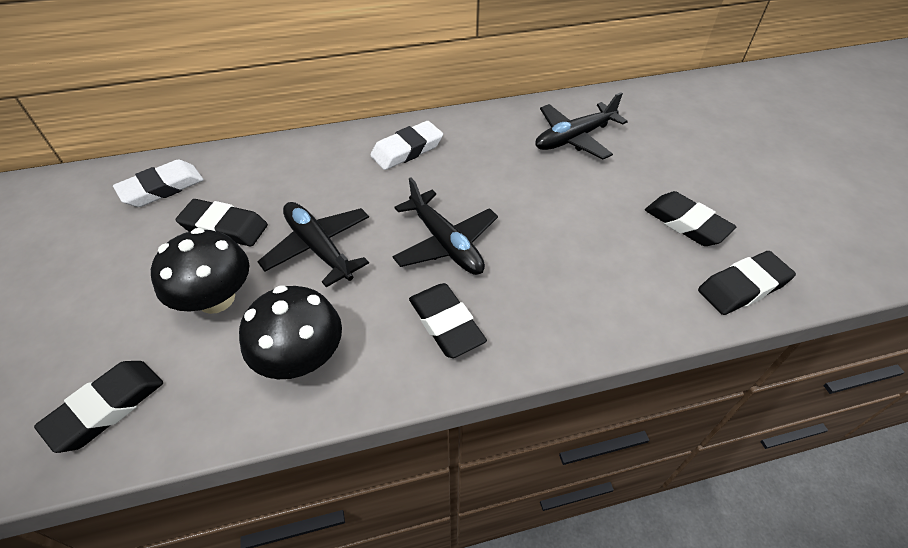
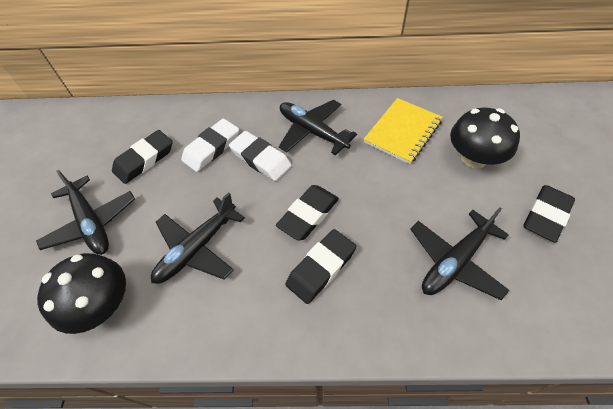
black eraser: 5 -> 4
black plane: 3 -> 4
yellow notebook: 0 -> 1

